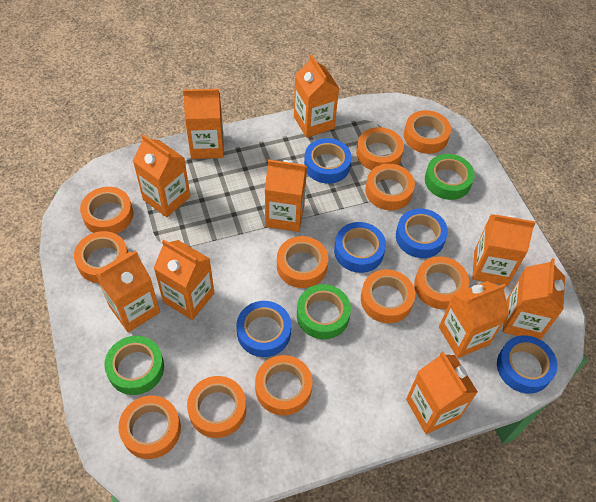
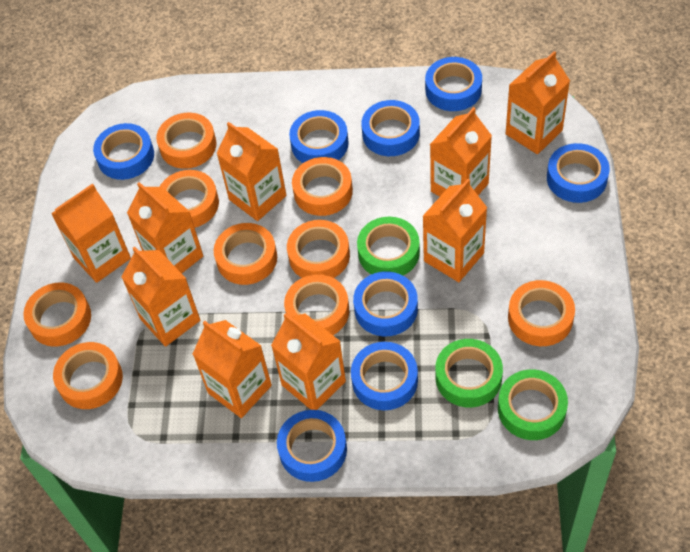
blue tape: 5 -> 8
orange carton: 10 -> 9
orange tape: 11 -> 9

